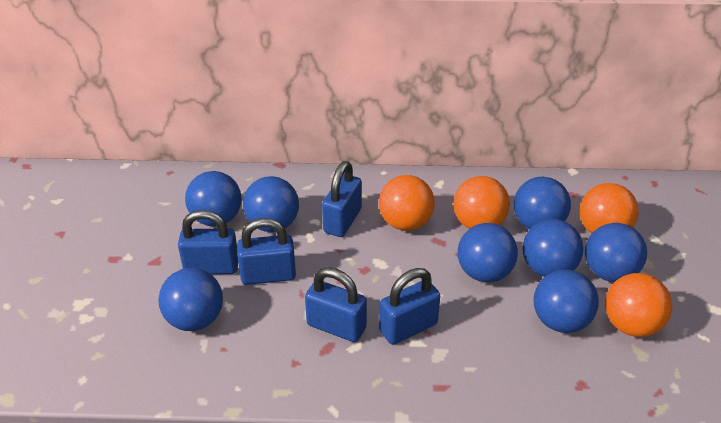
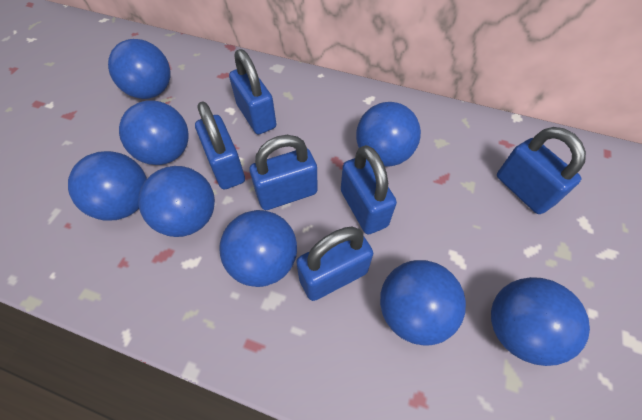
blue padlock: 5 -> 6
orange ball: 4 -> 0

